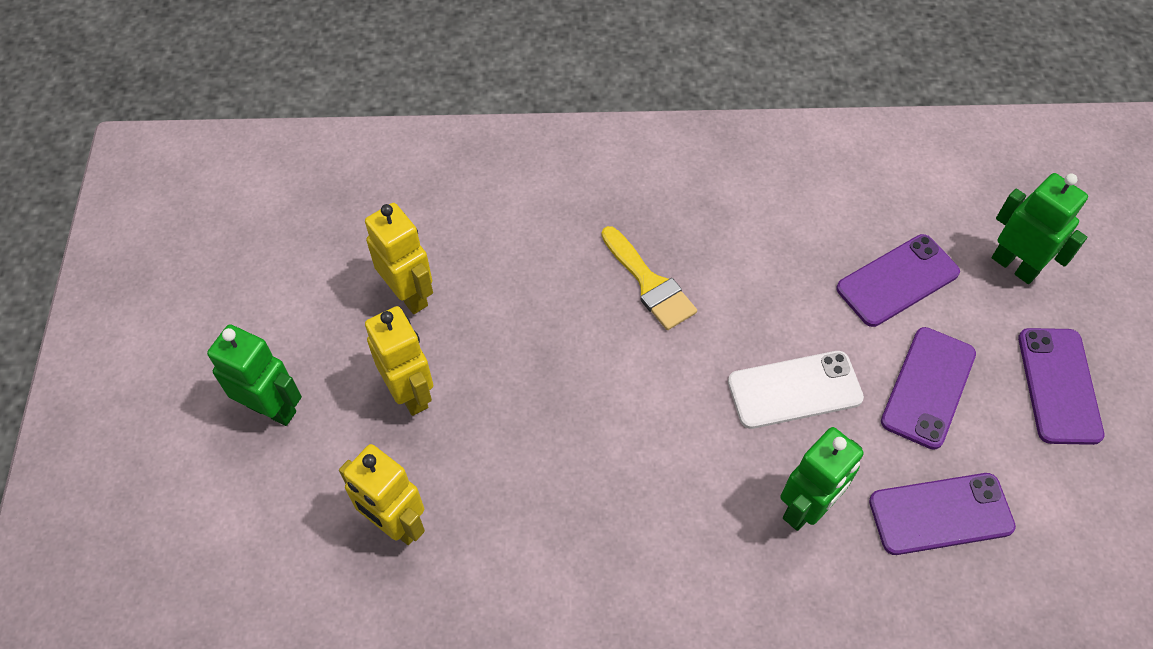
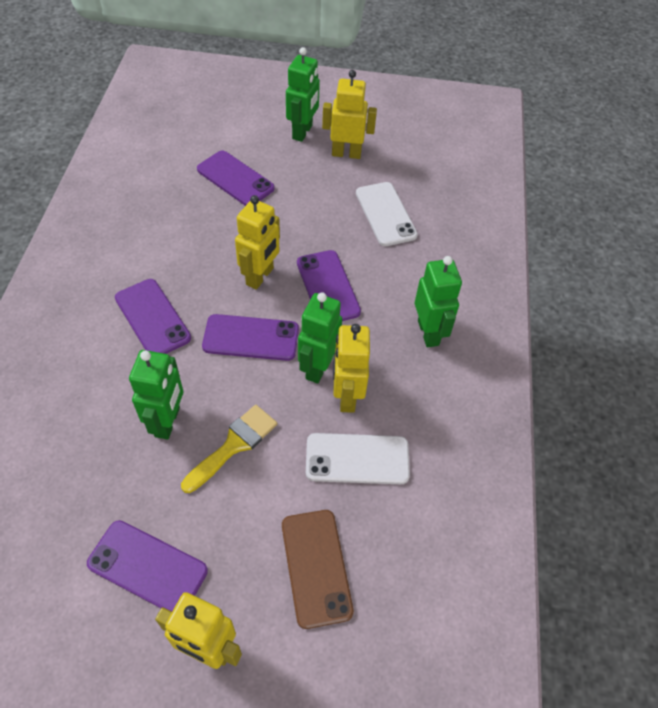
brown phone: 0 -> 1
green robot: 3 -> 4
purple phone: 4 -> 5
white phone: 1 -> 2
yellow robot: 3 -> 4

